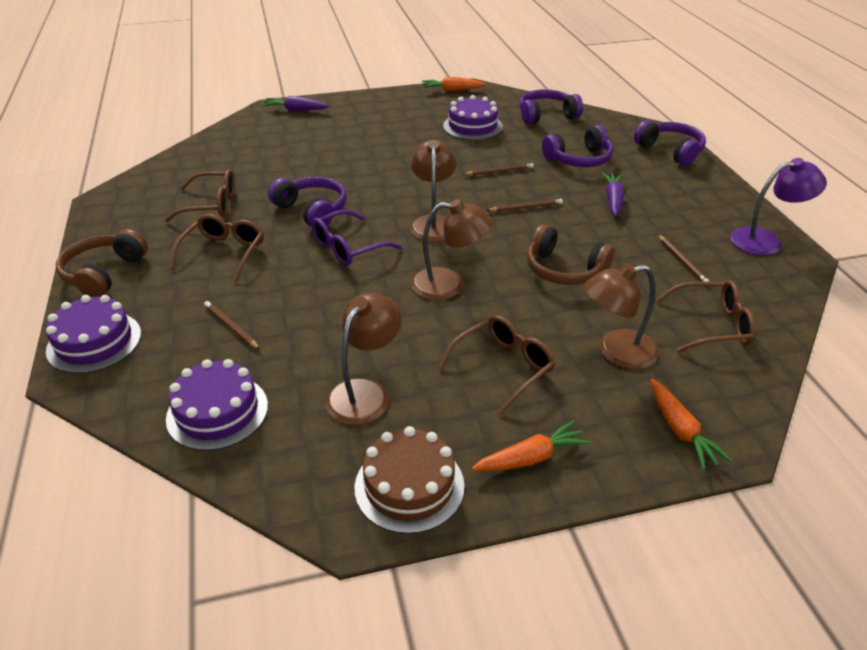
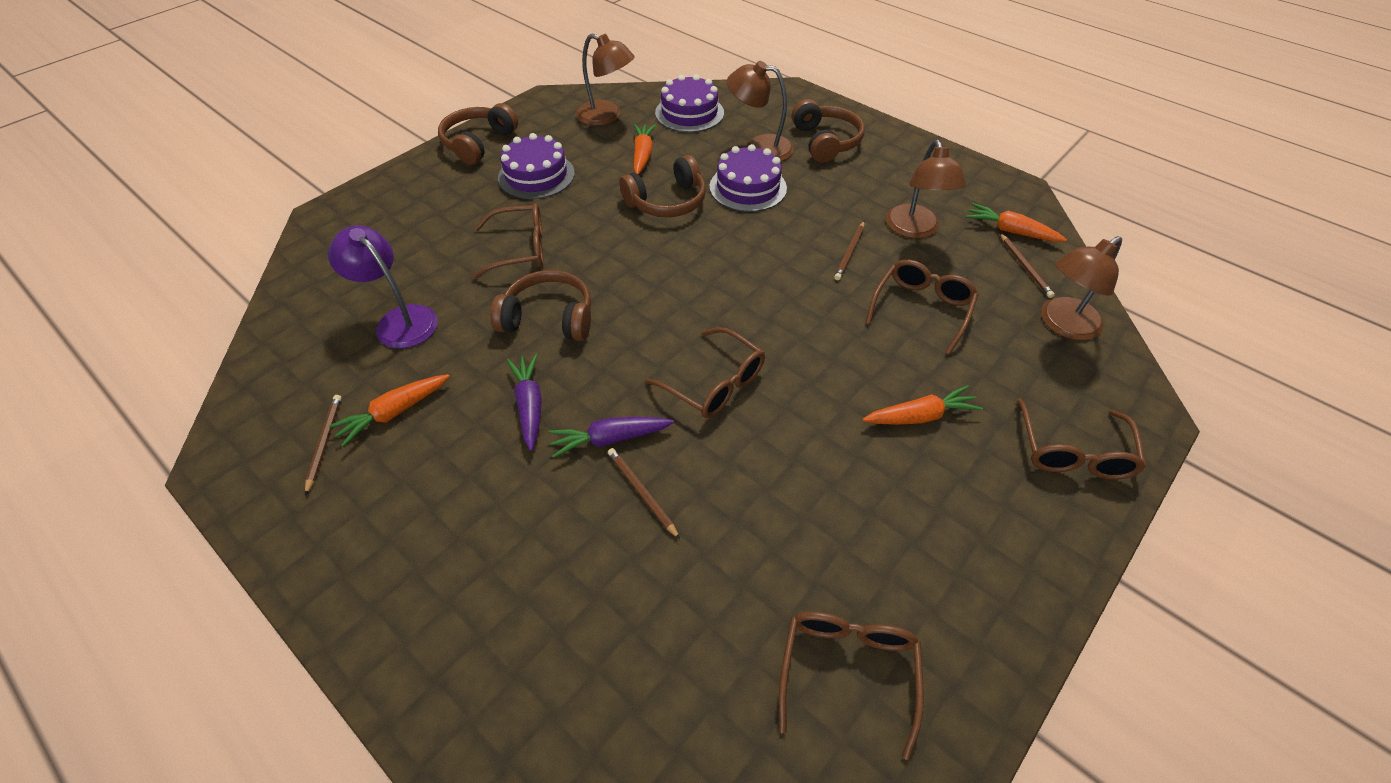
brown cake: 1 -> 0
brown glasses: 4 -> 5
brown headphones: 2 -> 4
orange carrot: 3 -> 4
purple glasses: 1 -> 0
purple headphones: 4 -> 0

